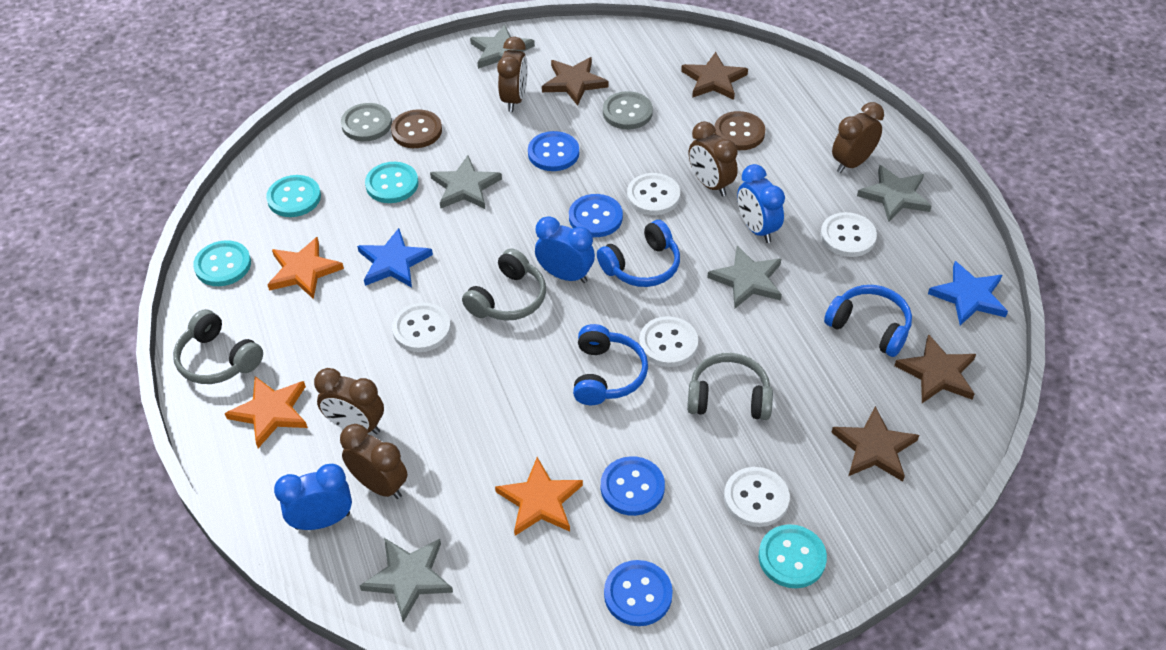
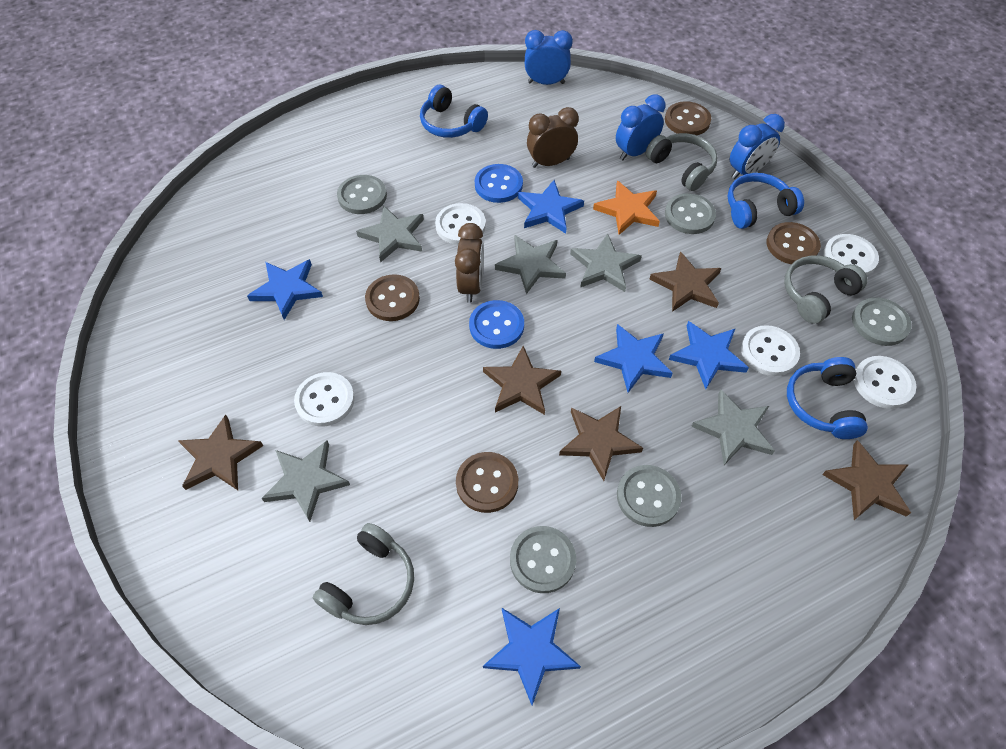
blue button: 4 -> 2
blue star: 2 -> 5
brown button: 2 -> 4
brown clock: 5 -> 2
brown star: 4 -> 5
grey button: 2 -> 5
orange star: 3 -> 1
turquoise button: 4 -> 0

